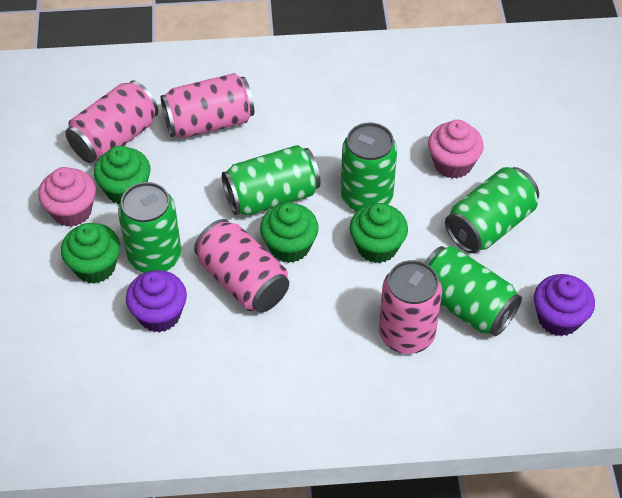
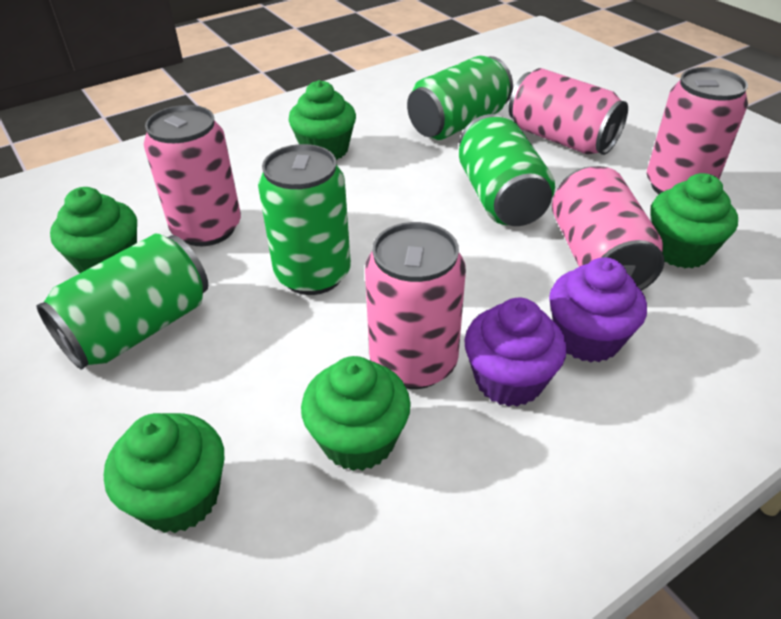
green can: 5 -> 4
green cupcake: 4 -> 5
pink can: 4 -> 5
pink cupcake: 2 -> 0

